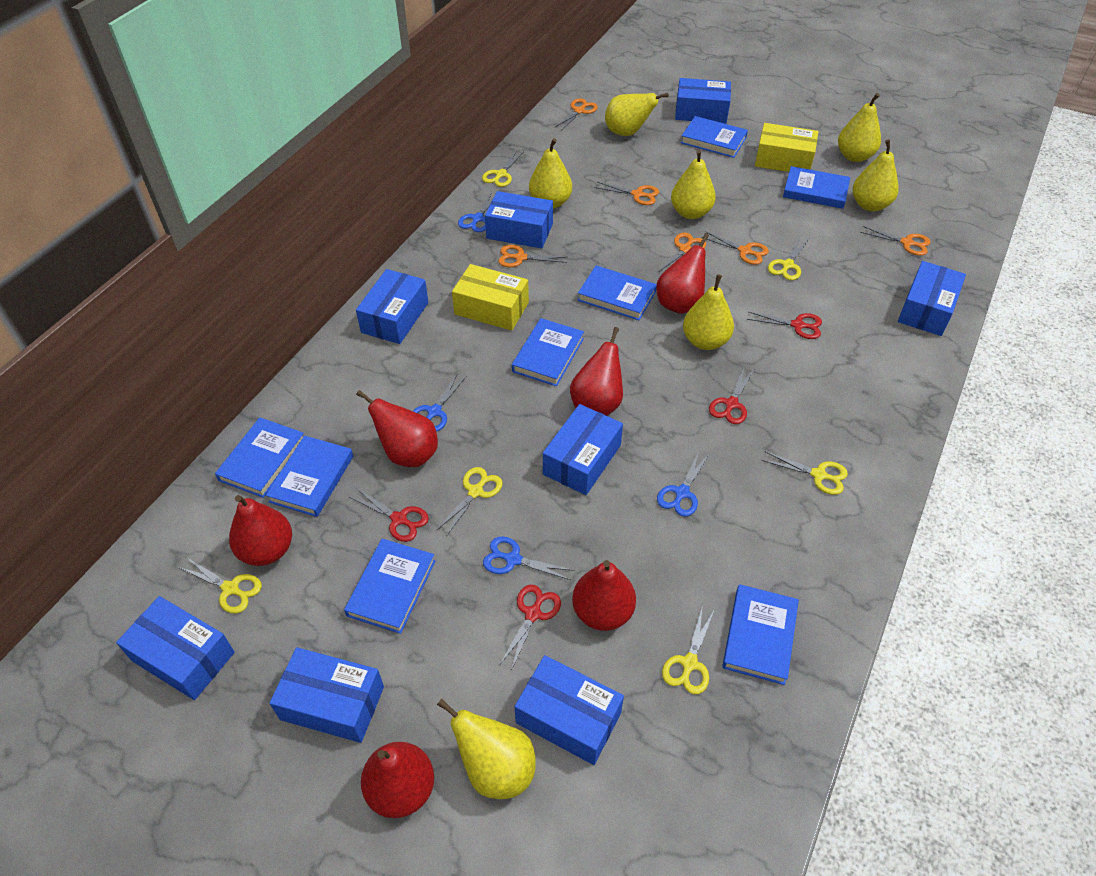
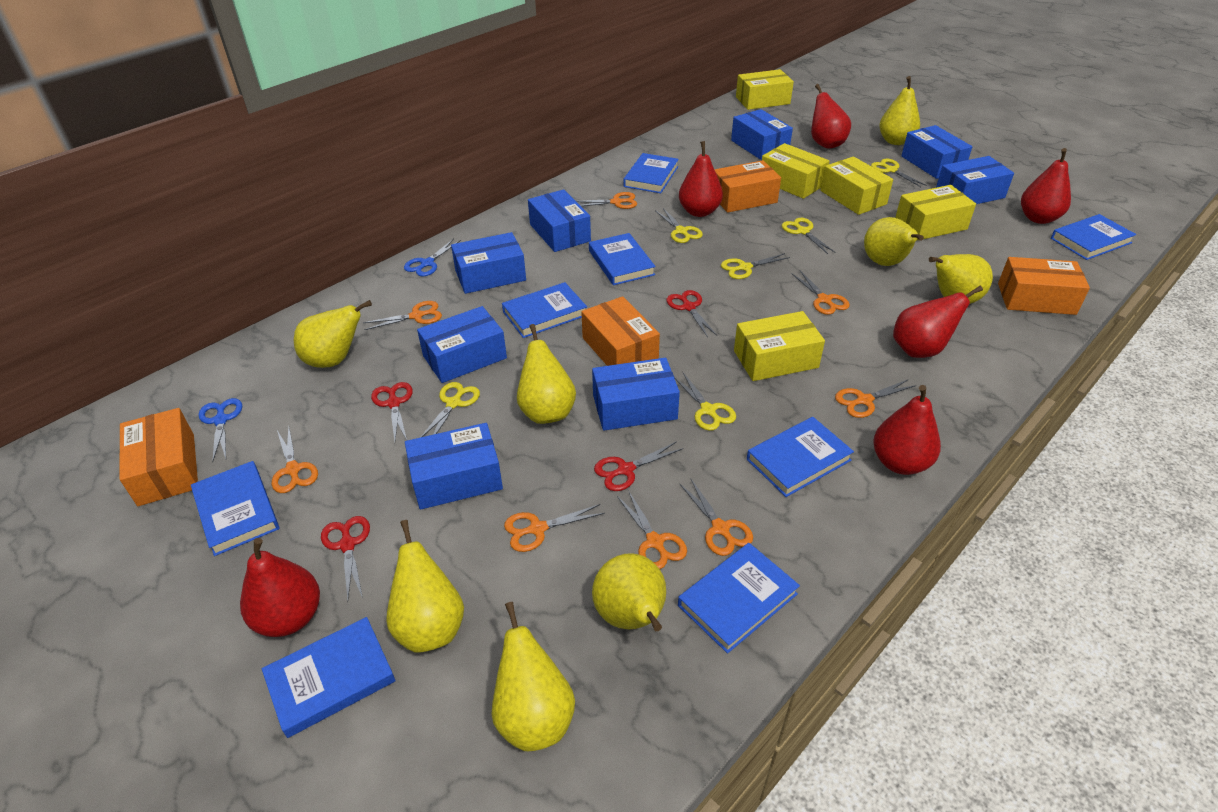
blue scissors: 4 -> 2
orange box: 0 -> 4
orange scissors: 6 -> 8
yellow box: 2 -> 5
yellow pear: 7 -> 8

